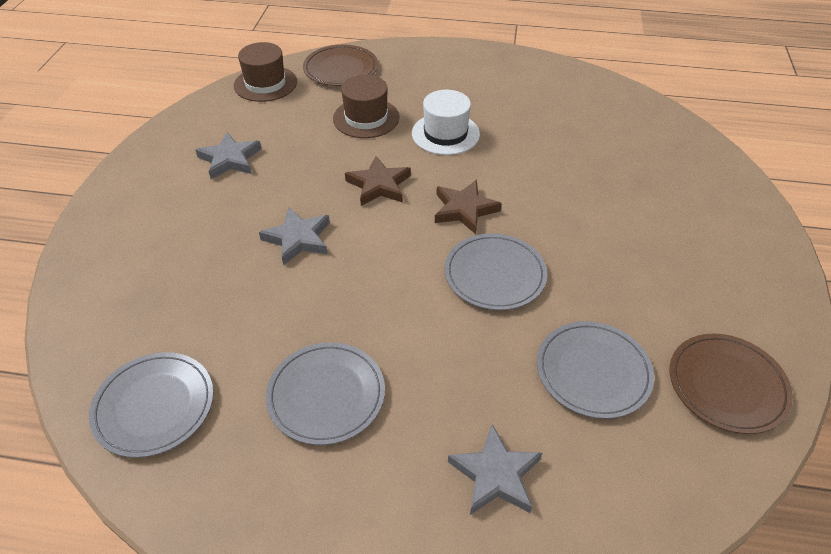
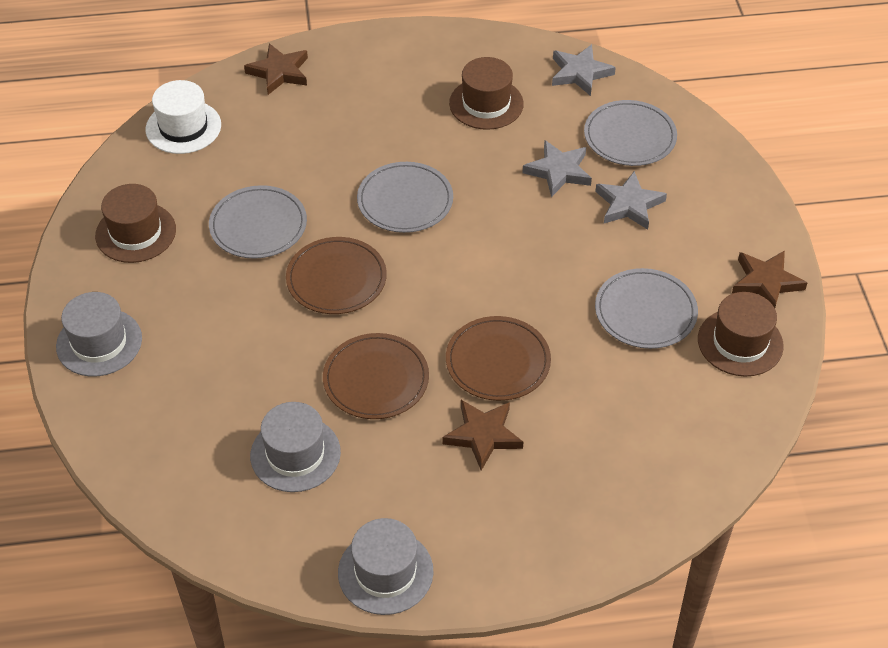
brown hat: 2 -> 3
brown plate: 2 -> 3
brown star: 2 -> 3
grey hat: 0 -> 3

